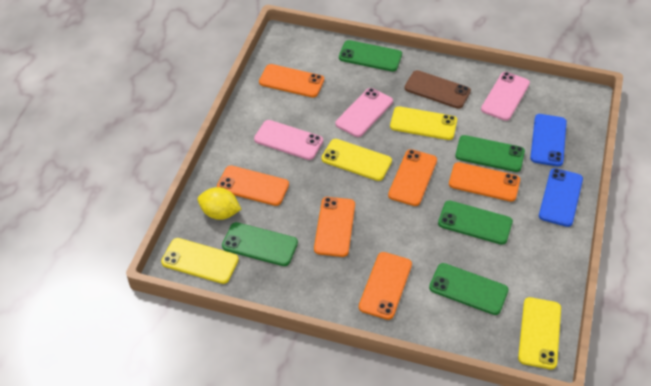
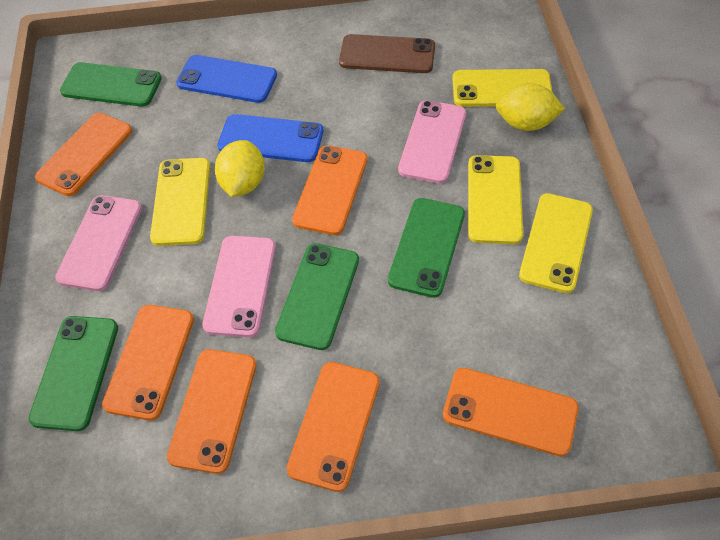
green phone: 5 -> 4
yellow lemon: 1 -> 2

